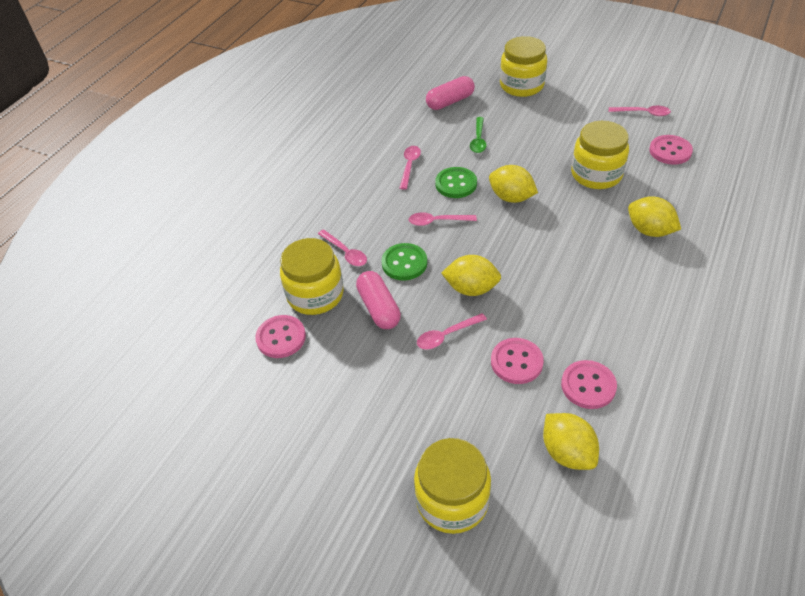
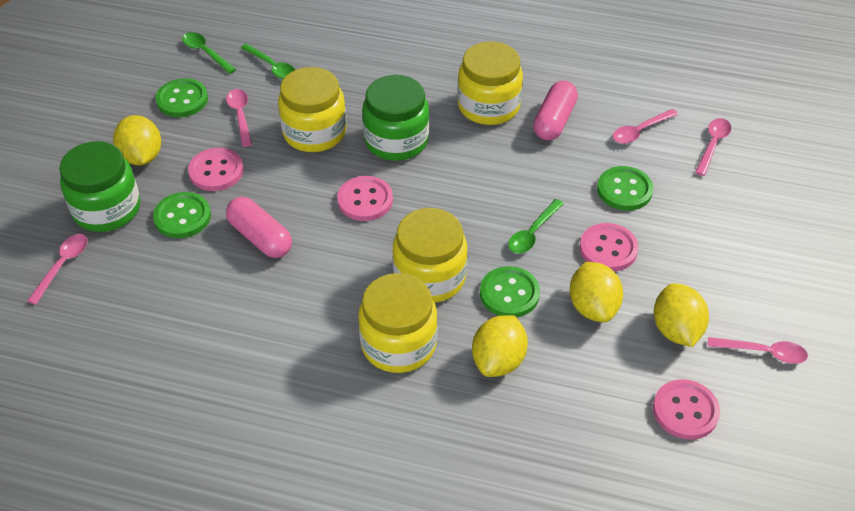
green button: 2 -> 4
green jar: 0 -> 2
green spoon: 1 -> 3

